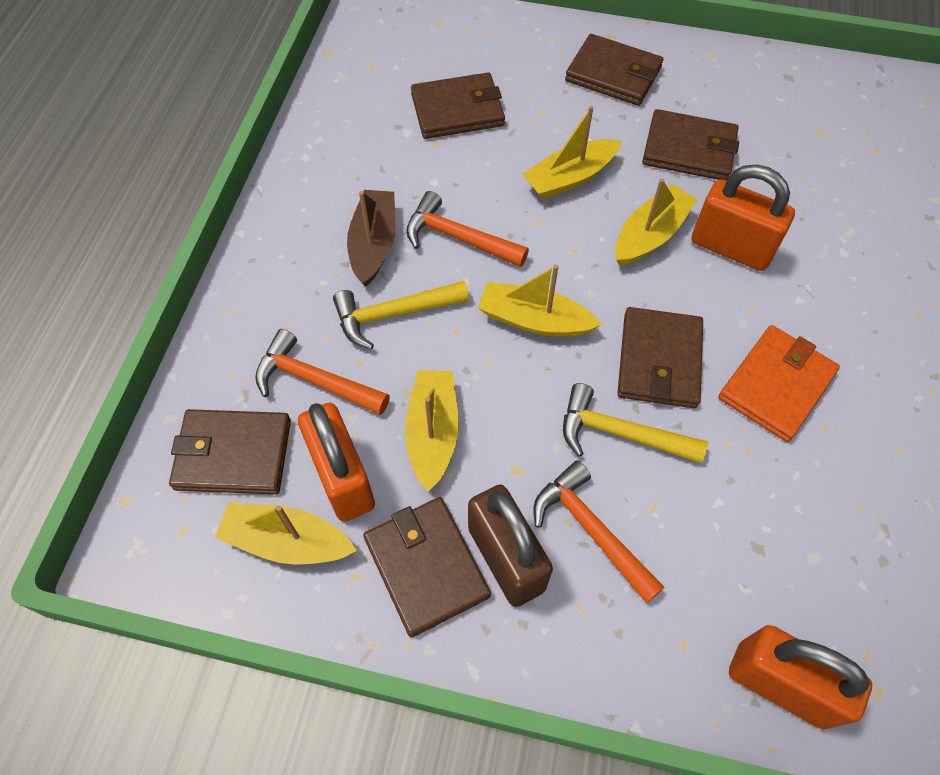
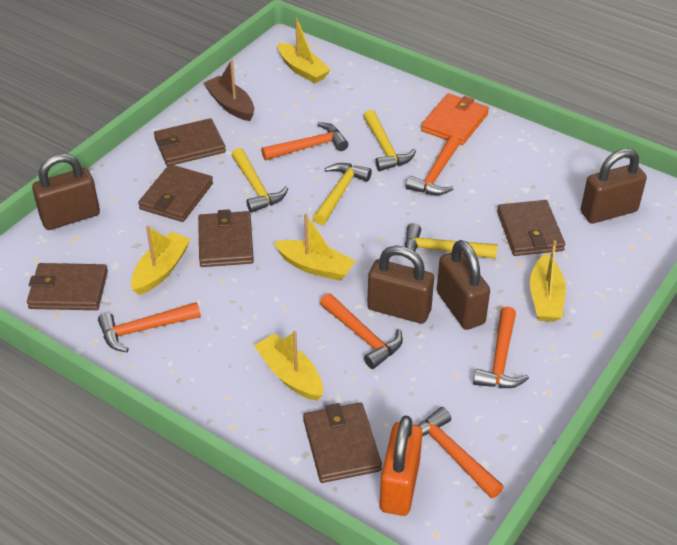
brown padlock: 1 -> 4
orange hammer: 3 -> 6
orange padlock: 3 -> 1
yellow hammer: 2 -> 4

